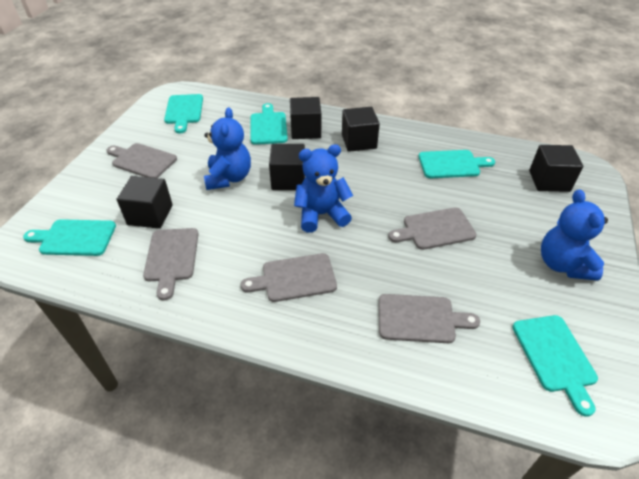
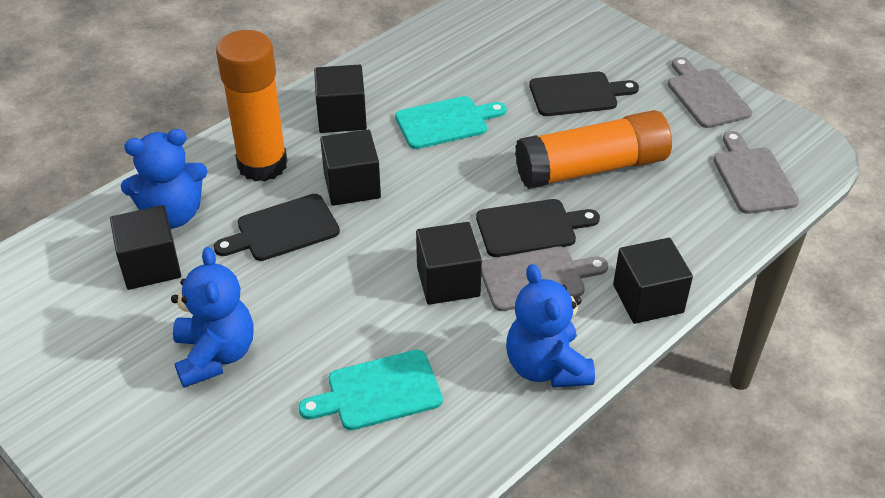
black cutting board: 0 -> 3
grey cutting board: 5 -> 3
orange glue stick: 0 -> 2
turquoise cutting board: 5 -> 2

